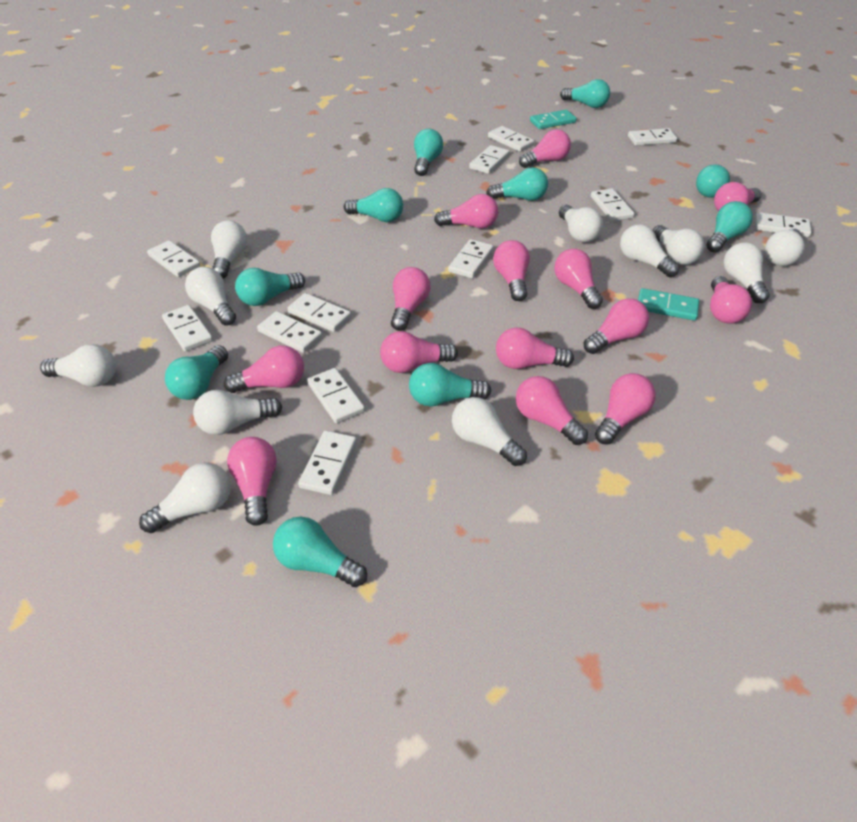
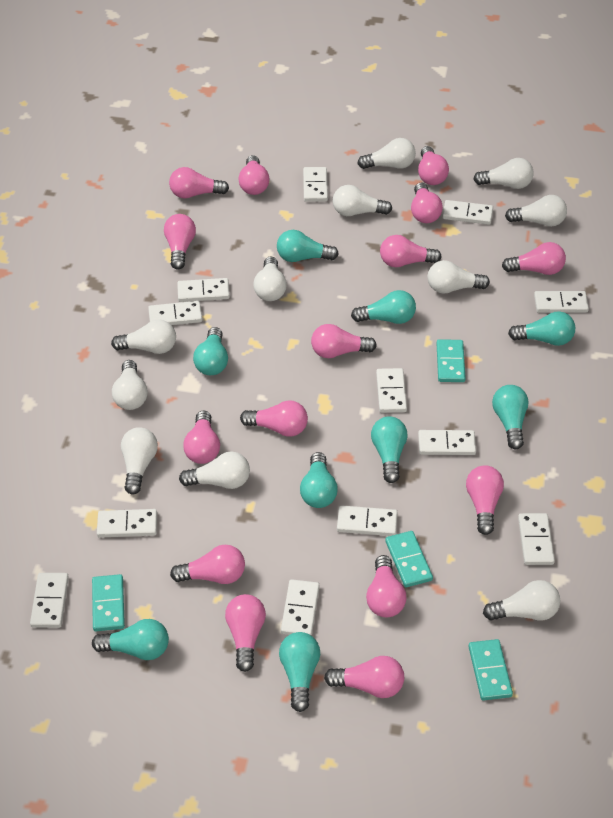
pink light bulb: 14 -> 15
turquoise domino: 2 -> 4
turquoise light bulb: 10 -> 9

